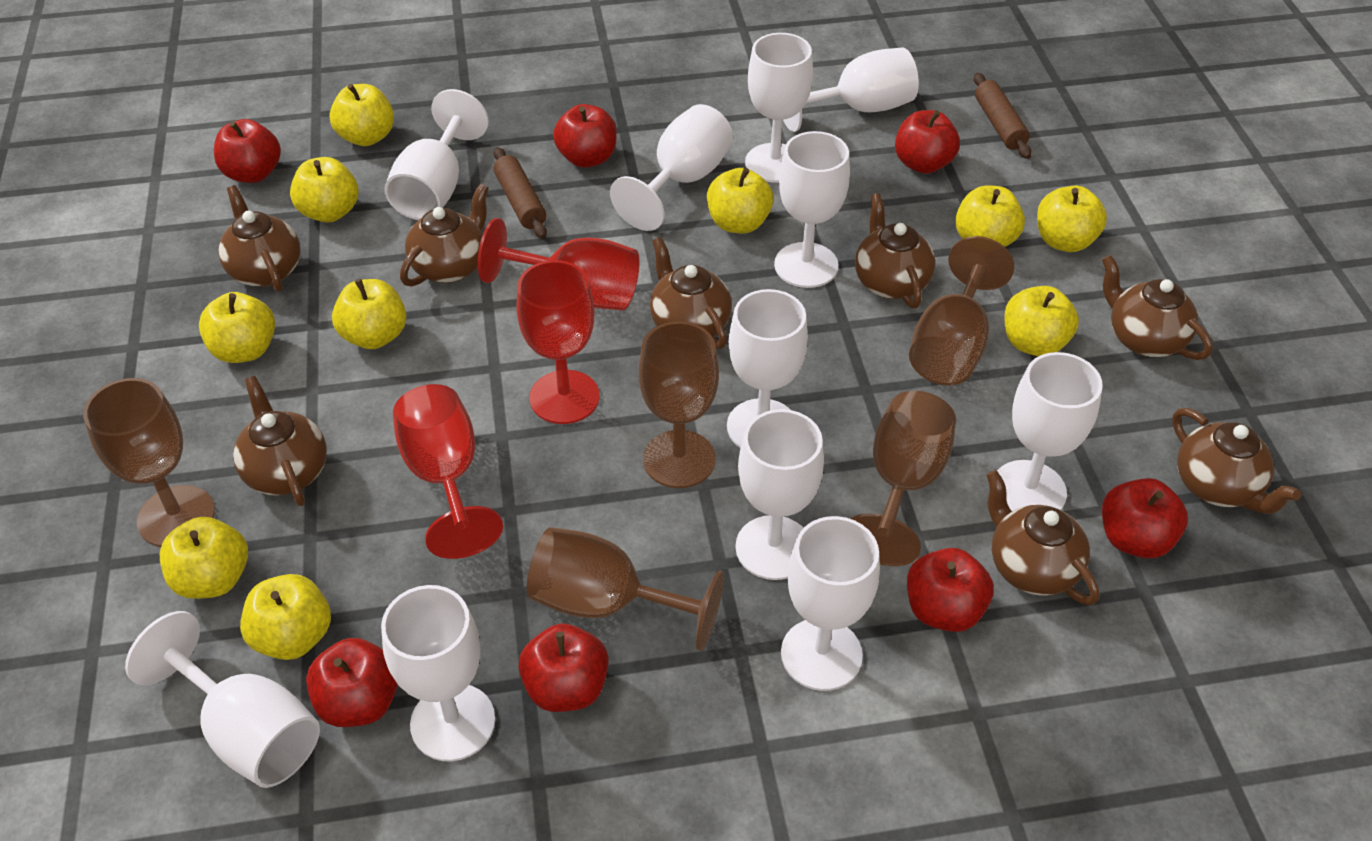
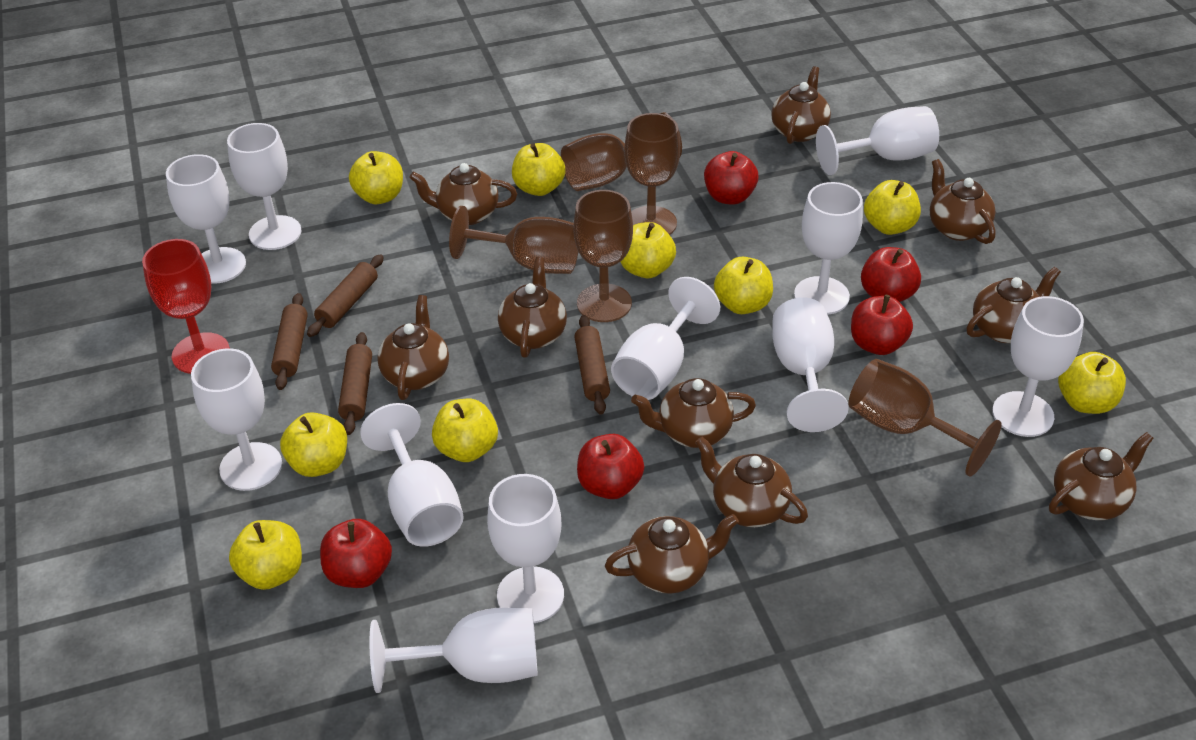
brown rolling pin: 2 -> 4
brown teapot: 8 -> 10
red apple: 7 -> 5
red goblet: 3 -> 1
yellow apple: 10 -> 9

